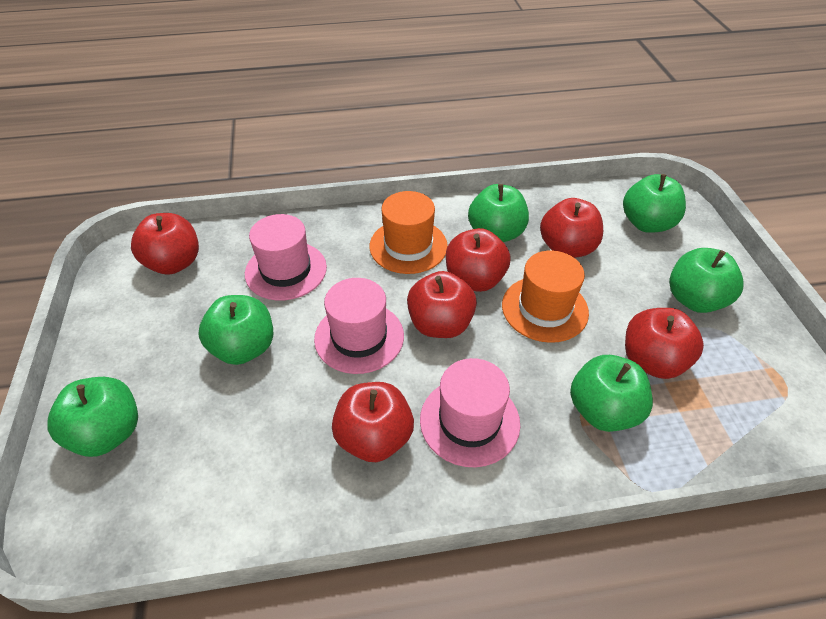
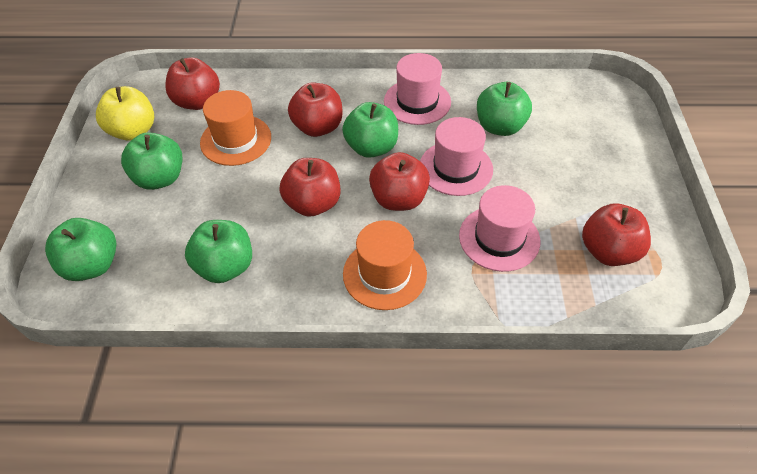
green apple: 6 -> 5
red apple: 6 -> 5
yellow apple: 0 -> 1

